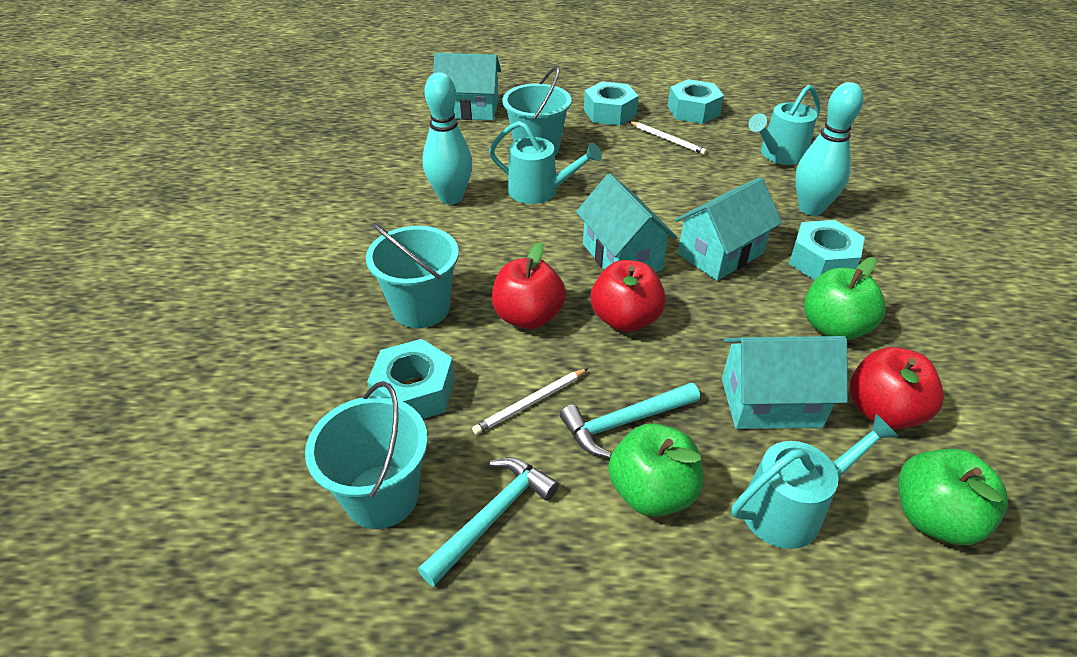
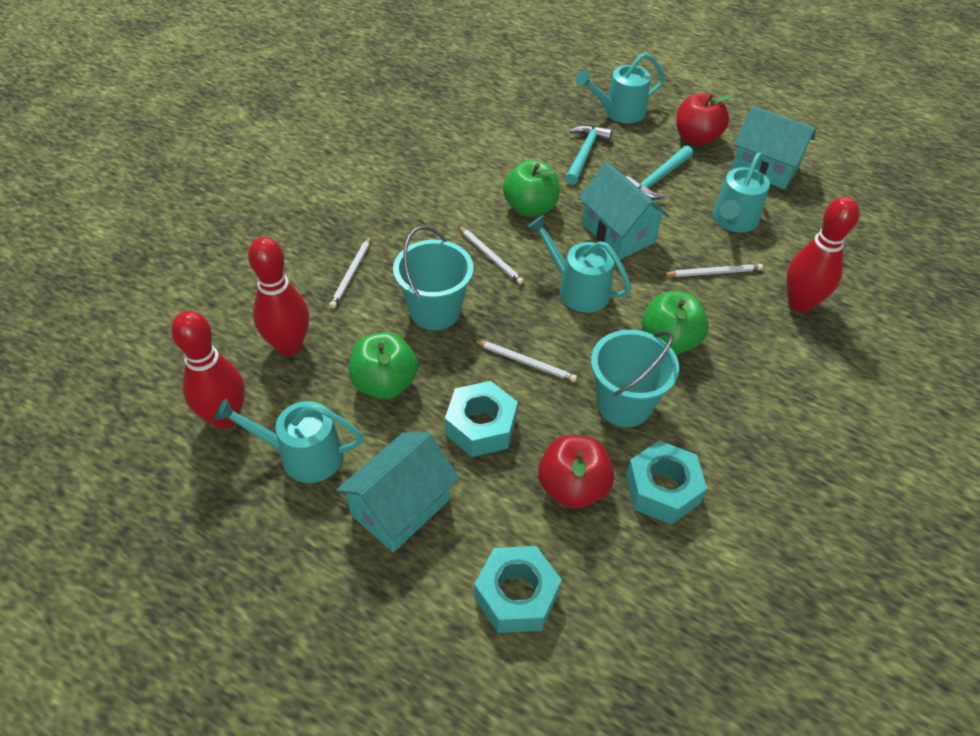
red apple: 3 -> 2
red bowling pin: 0 -> 3
turquoise bowling pin: 2 -> 0
turquoise bucket: 3 -> 2
turquoise house: 4 -> 3
turquoise nut: 4 -> 3
turquoise watering can: 3 -> 4
white pencil: 2 -> 4

